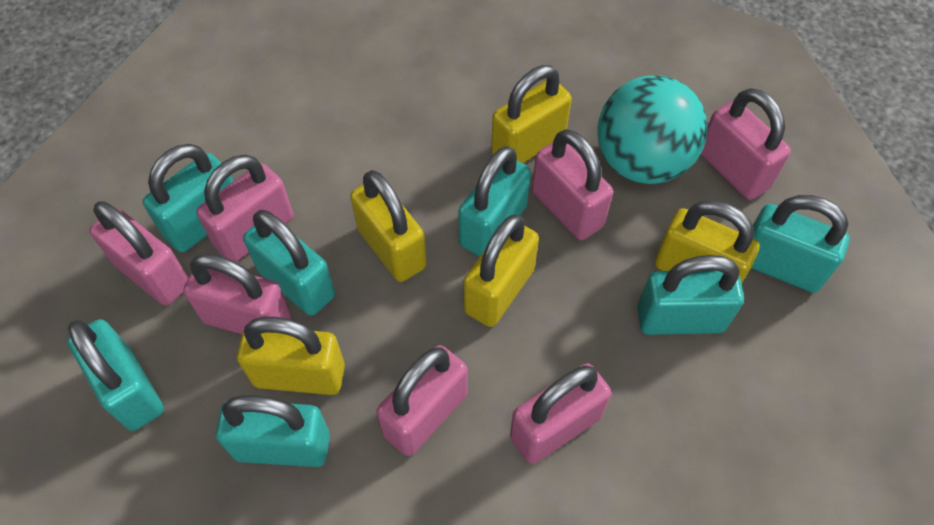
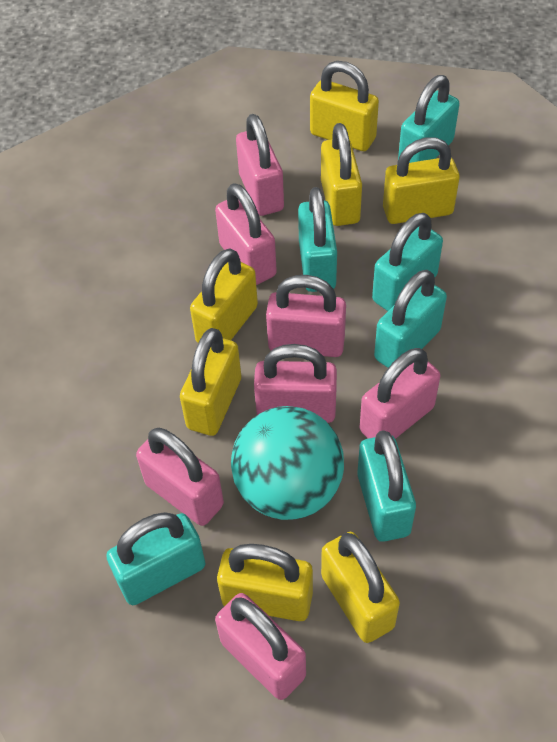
turquoise padlock: 7 -> 6
yellow padlock: 5 -> 7

